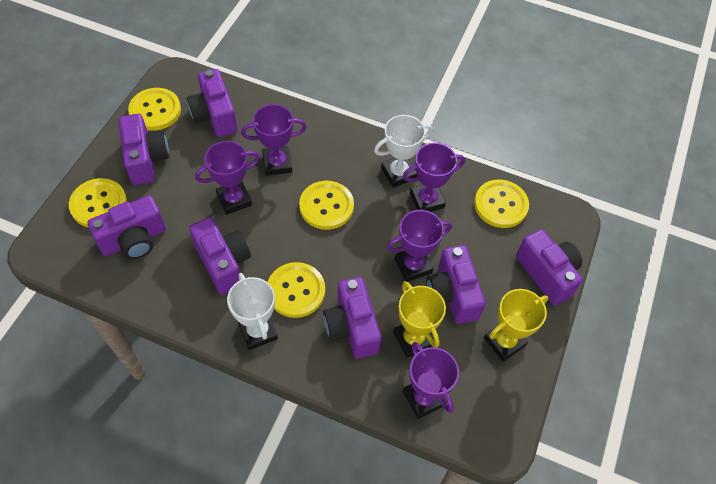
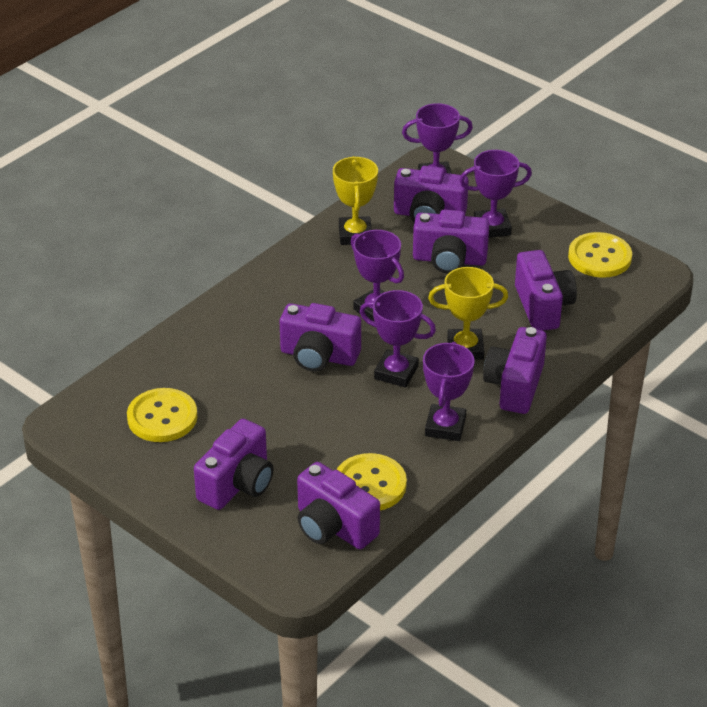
white trophy: 2 -> 0
yellow button: 5 -> 3

